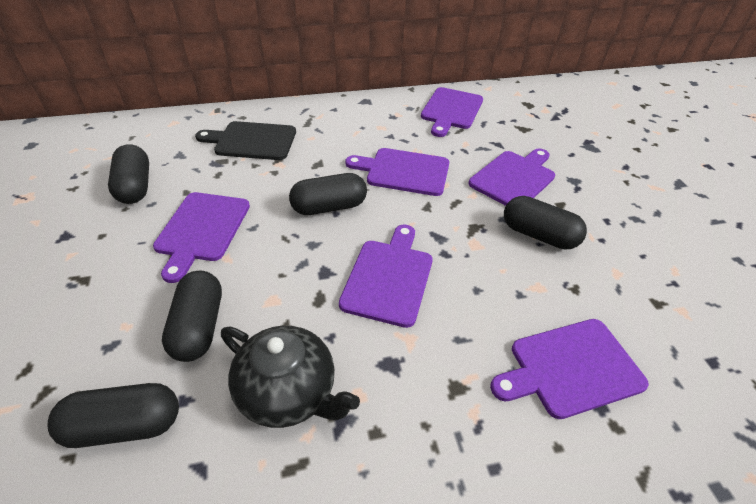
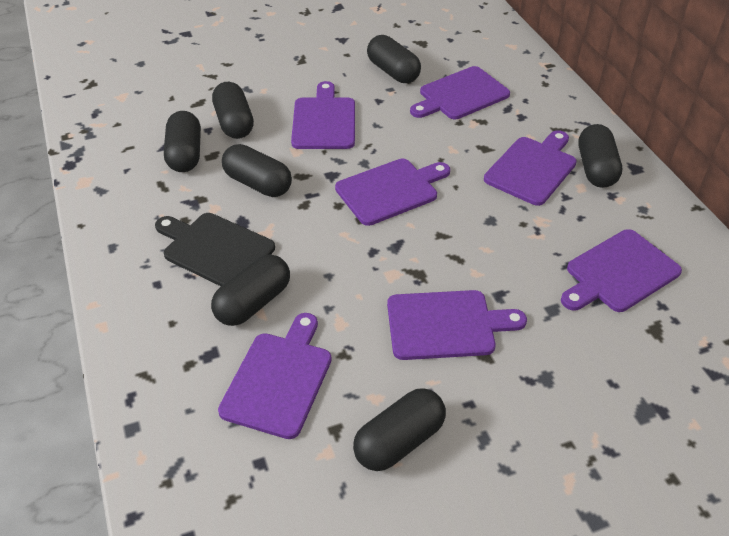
black capsule: 5 -> 7
black teapot: 1 -> 0
purple cutting board: 6 -> 7

